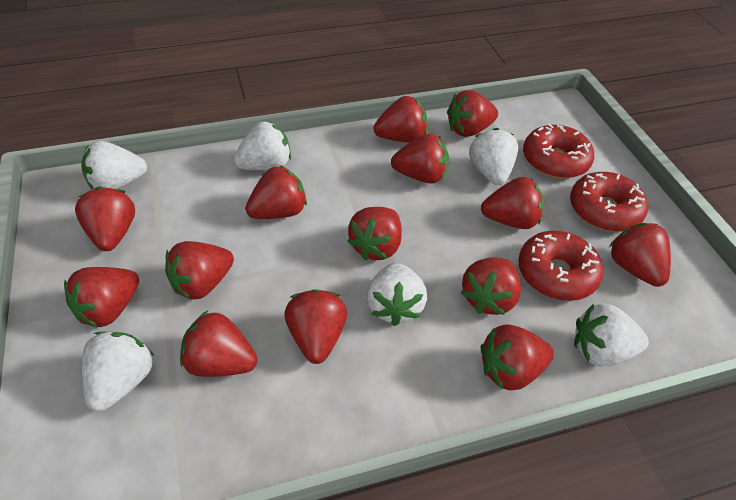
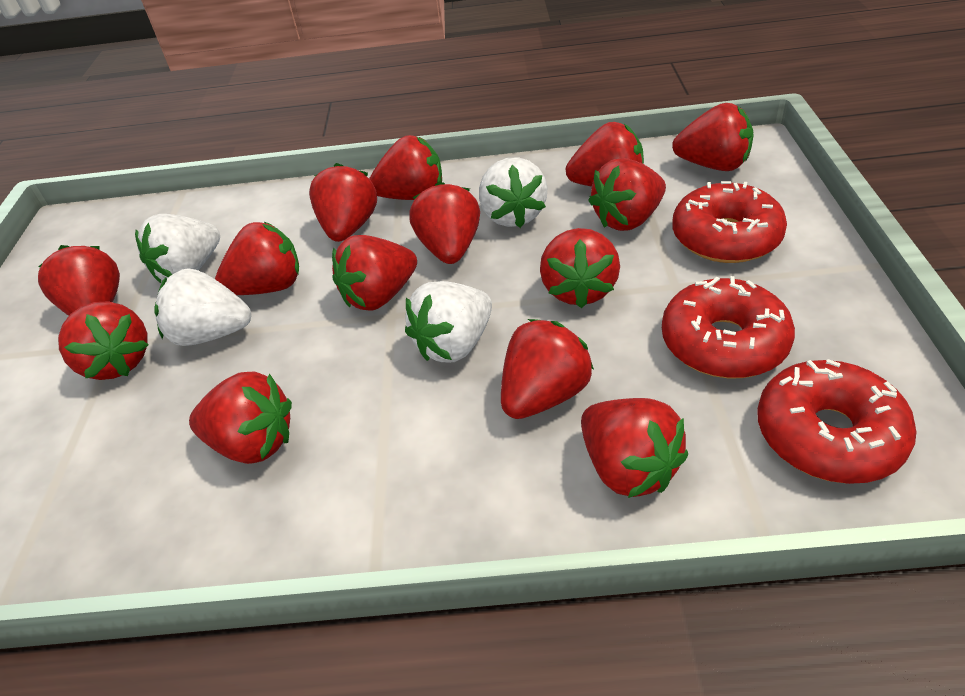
white strawberry: 6 -> 4

